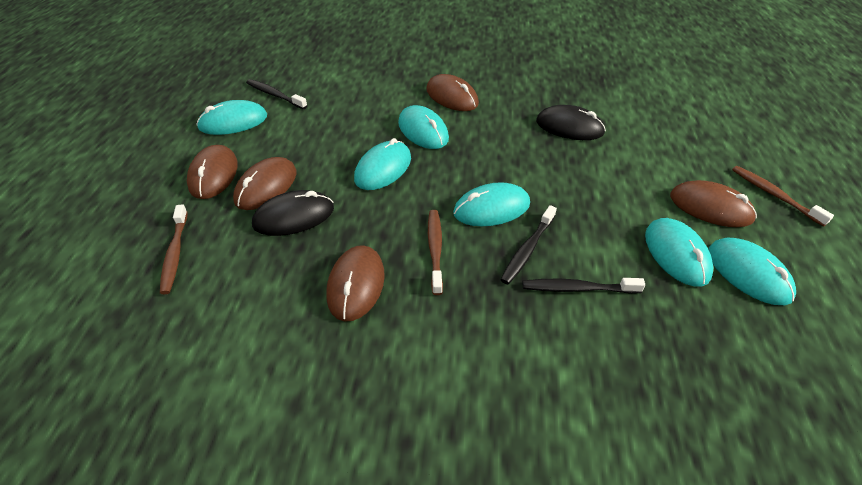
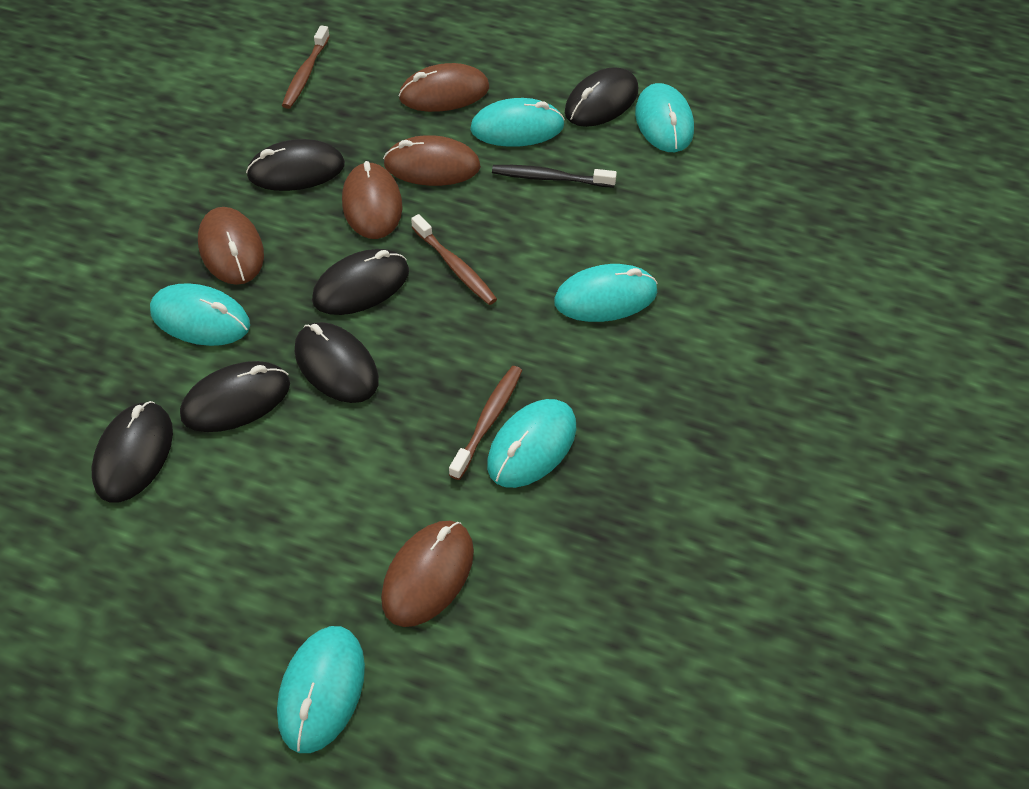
black mouse: 2 -> 6
black toothbrush: 3 -> 1

